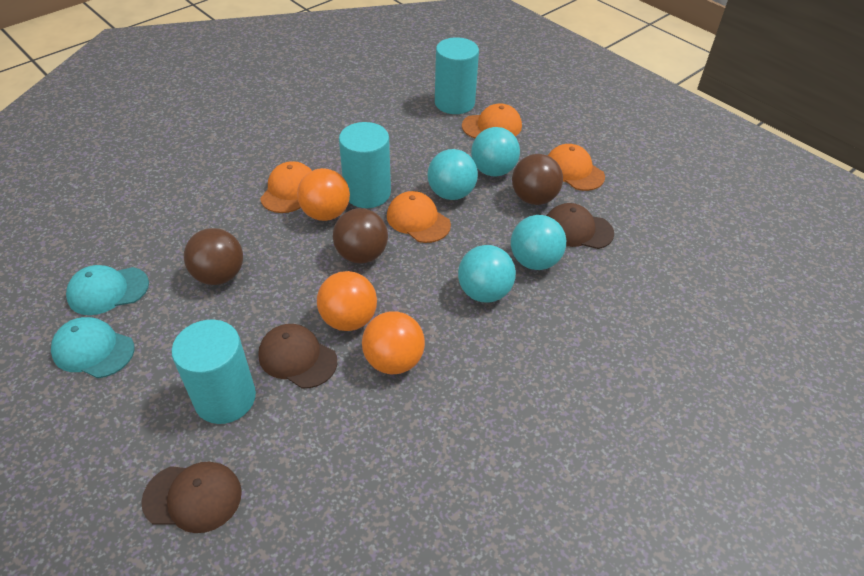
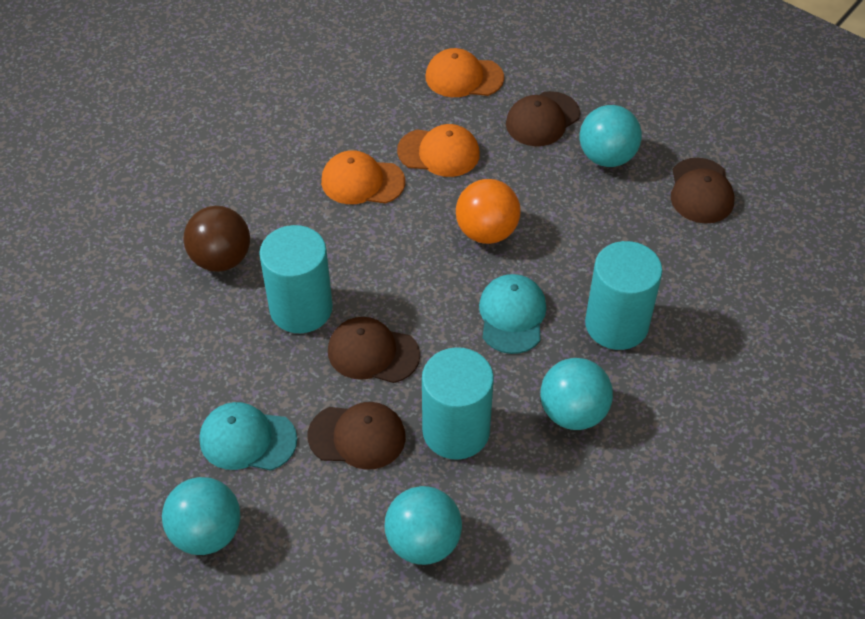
brown ball: 3 -> 1
brown cap: 3 -> 4
orange ball: 3 -> 1
orange cap: 4 -> 3

